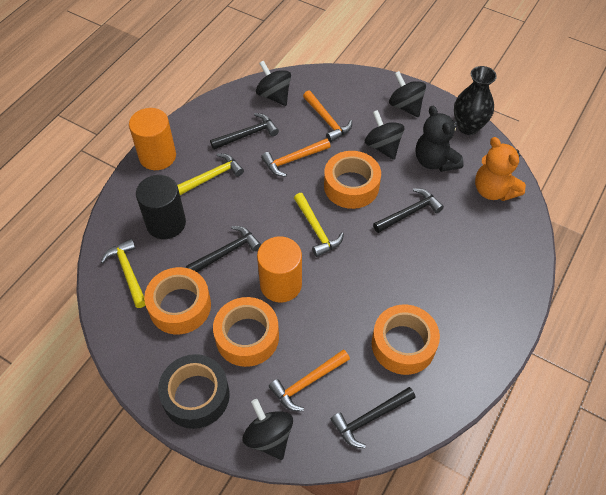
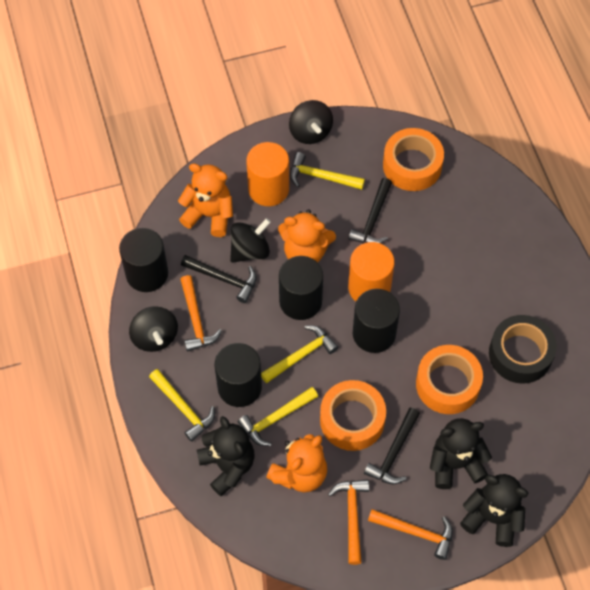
black cylinder: 1 -> 4
black hammer: 4 -> 3
black spinning top: 4 -> 3
black teddy bear: 1 -> 3
black vase: 1 -> 0
orange tape: 4 -> 3
orange teddy bear: 1 -> 3
yellow hammer: 3 -> 4

